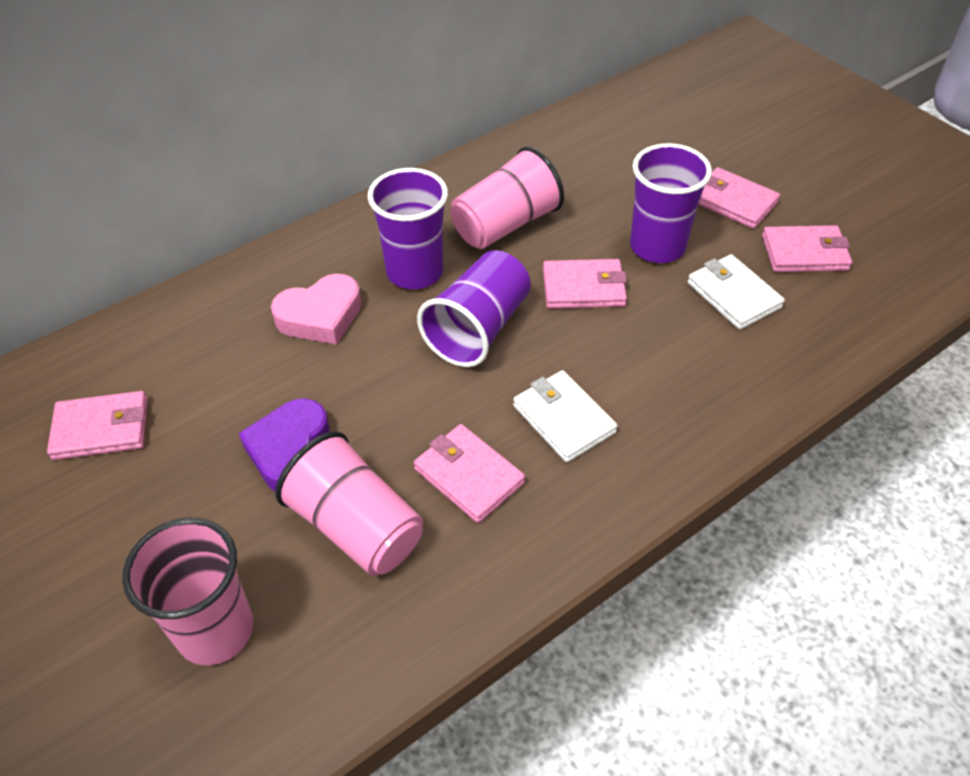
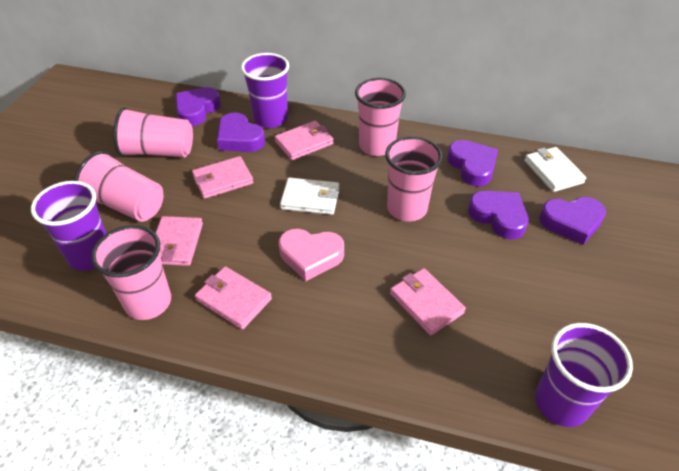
pink cup: 3 -> 5
purple heart: 1 -> 5

